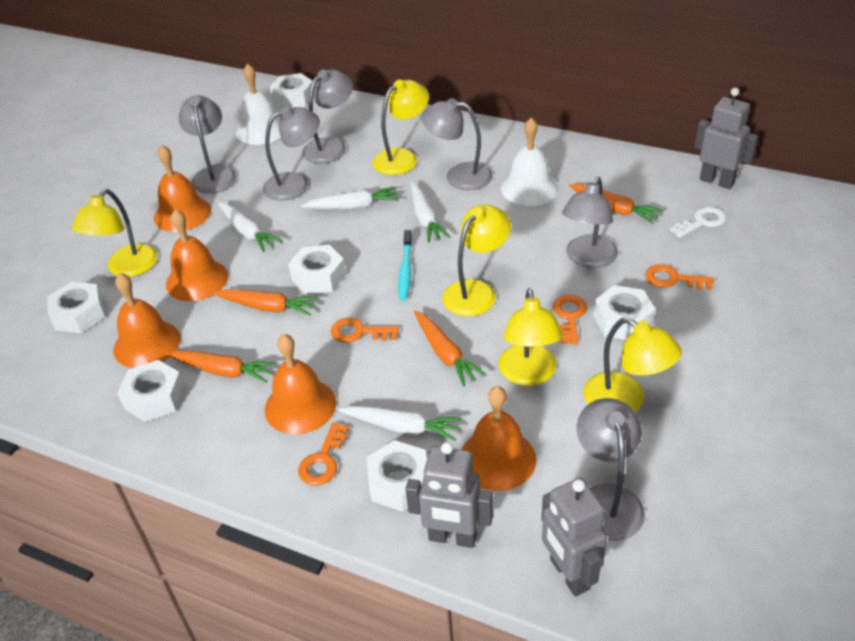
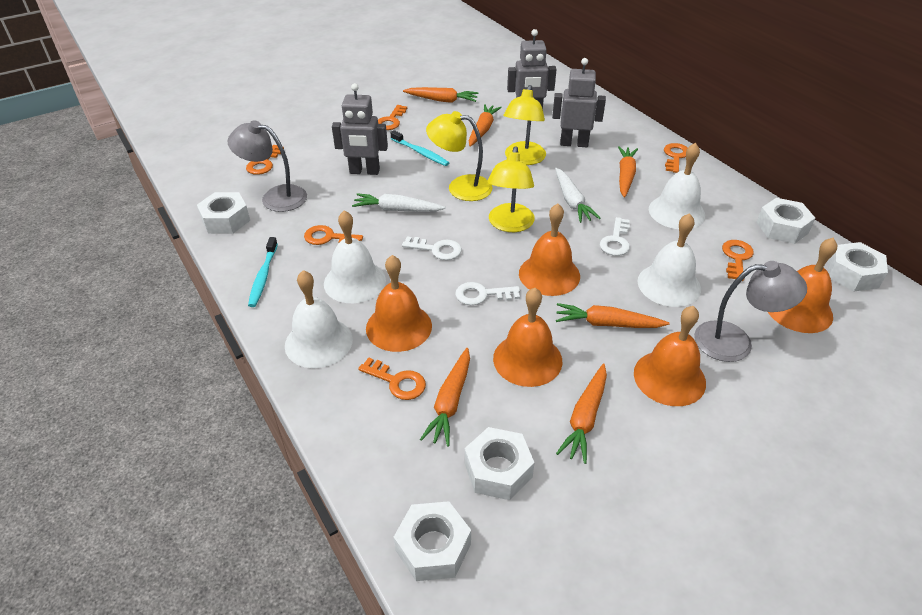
grey lamp: 6 -> 2
orange carrot: 4 -> 6
orange key: 4 -> 6
turquoise toothbrush: 1 -> 2
white bell: 2 -> 4
white carrot: 4 -> 2
white key: 1 -> 3
white nut: 6 -> 5
yellow lamp: 5 -> 3

